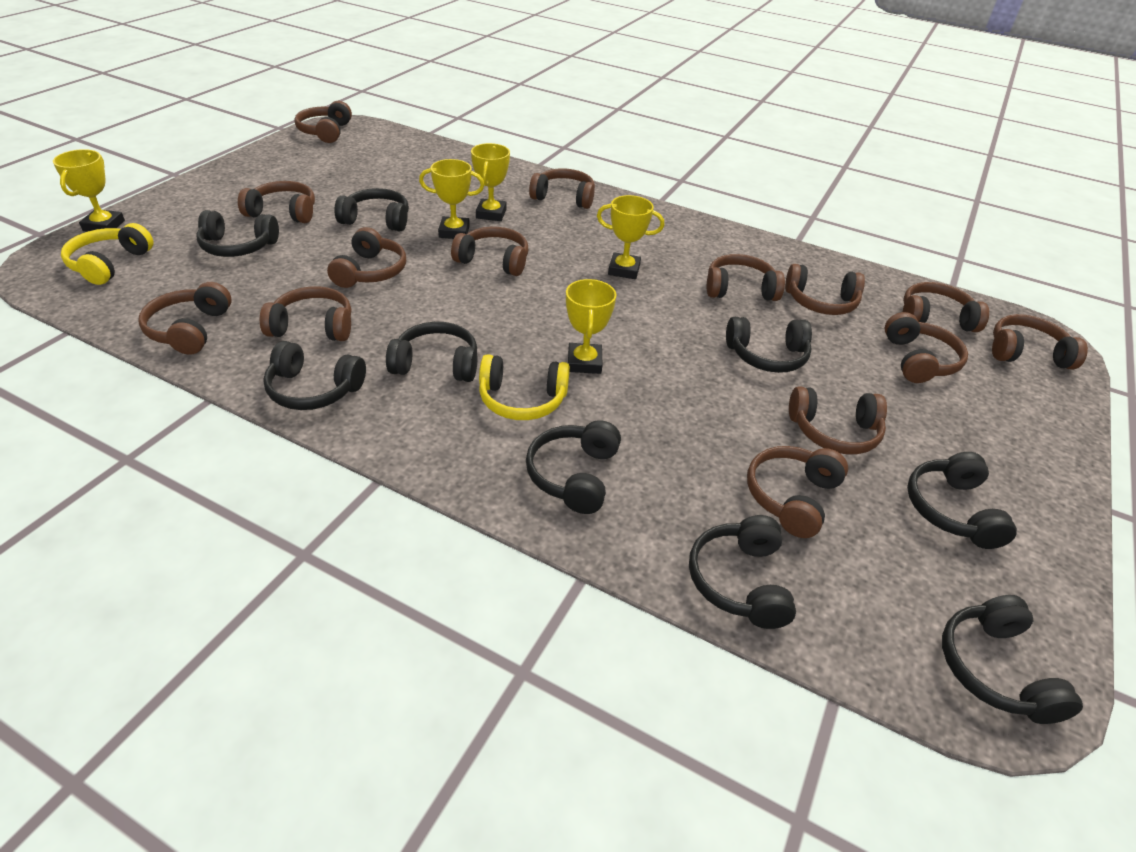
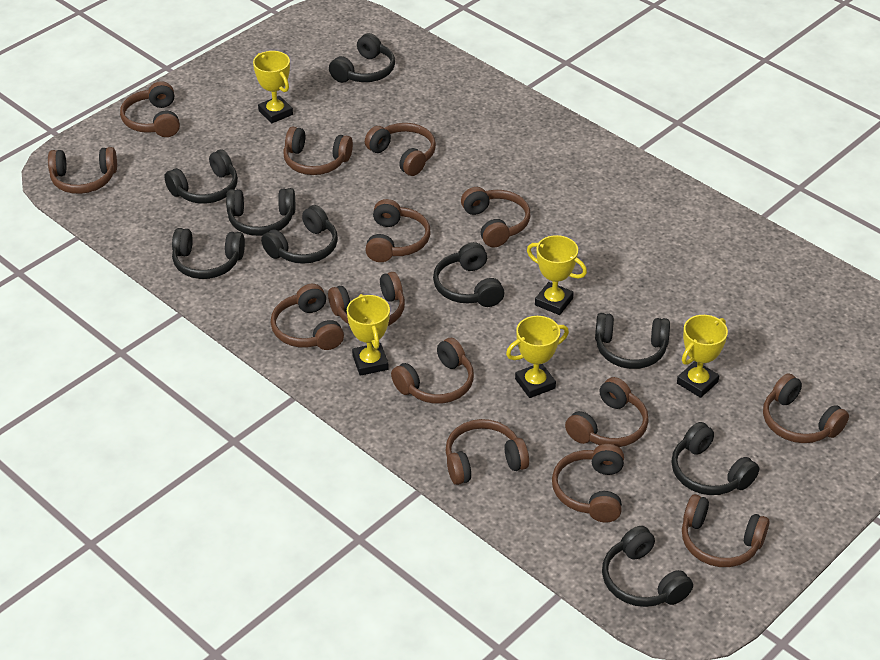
yellow headphones: 2 -> 0

